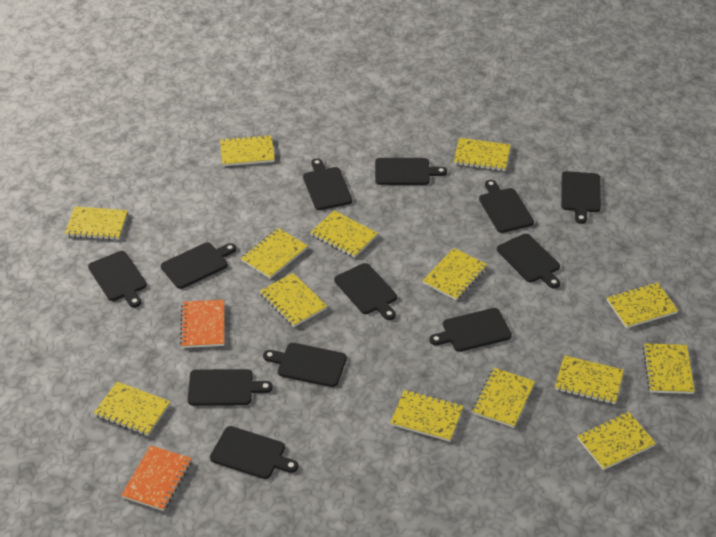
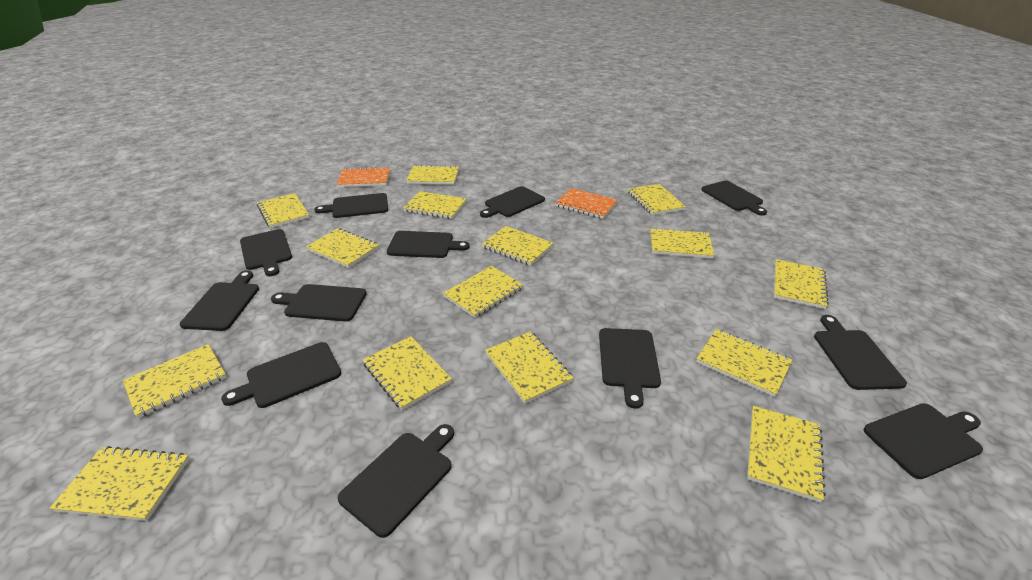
yellow notebook: 14 -> 15

